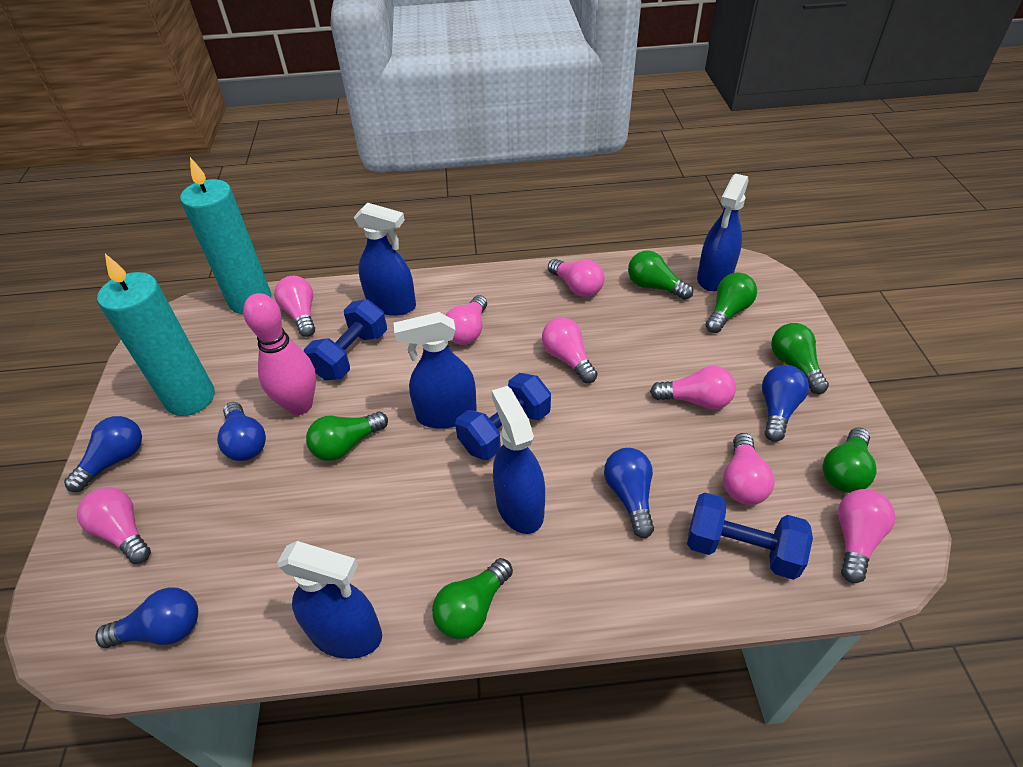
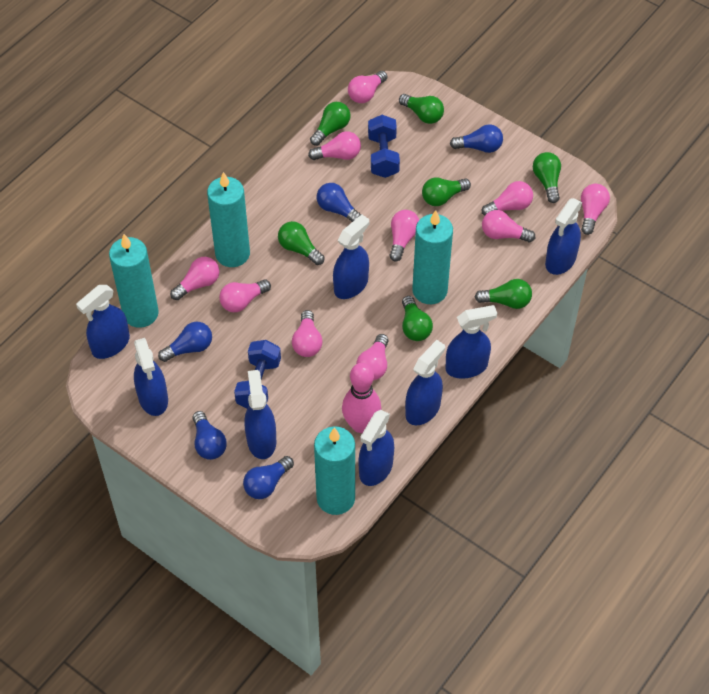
blue dumbbell: 3 -> 2
blue spray bottle: 5 -> 8
green light bulb: 6 -> 7
pink light bulb: 8 -> 10
turquoise candle: 2 -> 4

